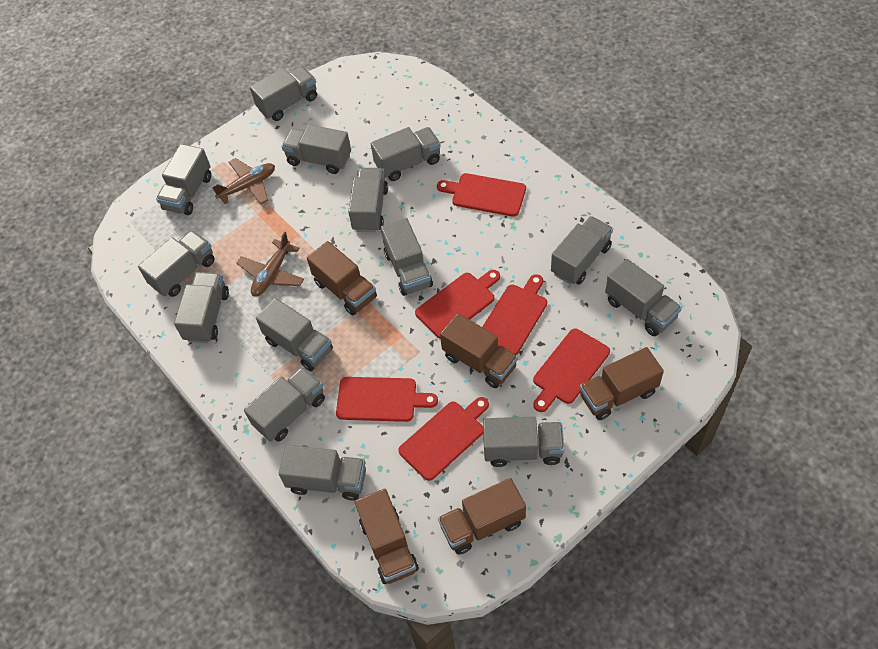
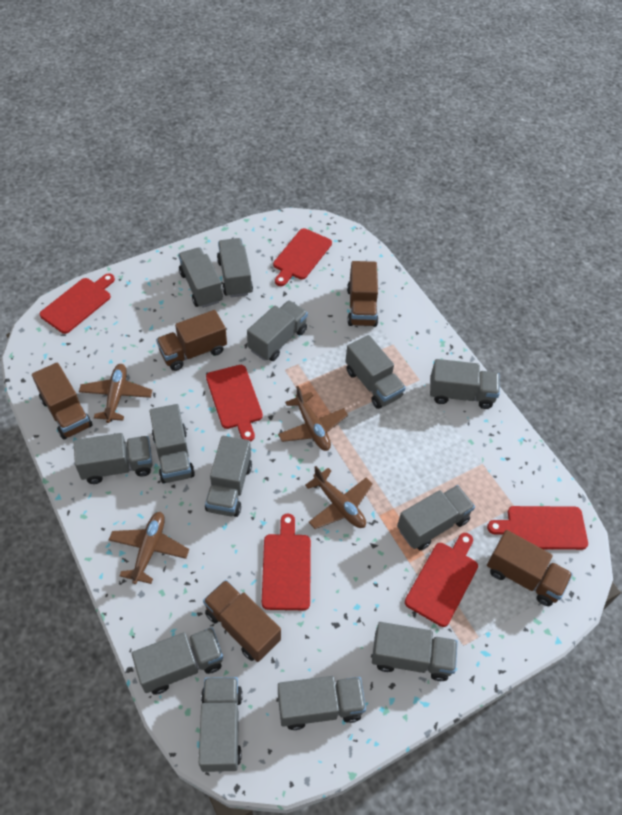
brown plane: 2 -> 4
grey truck: 14 -> 13

